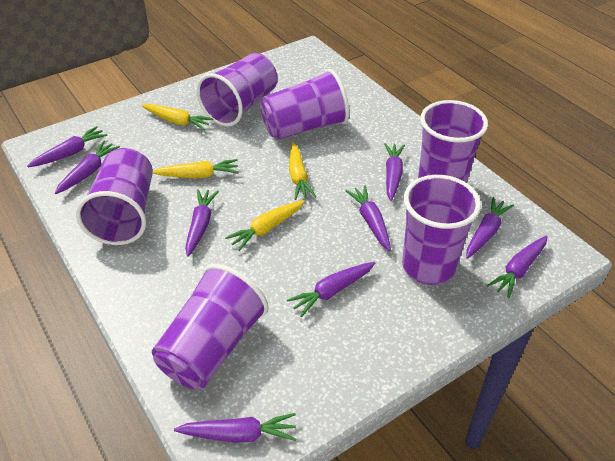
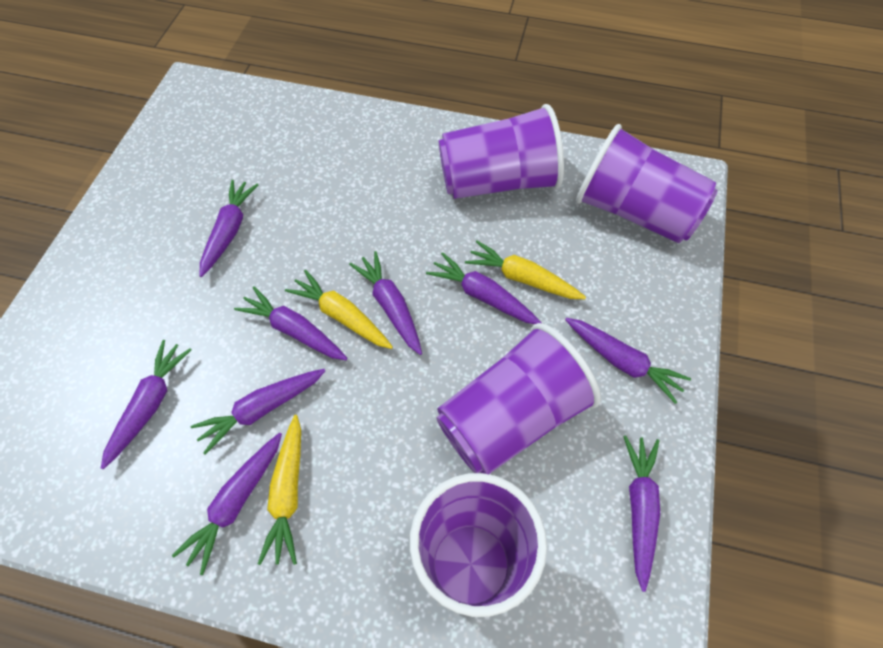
purple cup: 6 -> 4
yellow carrot: 4 -> 3

